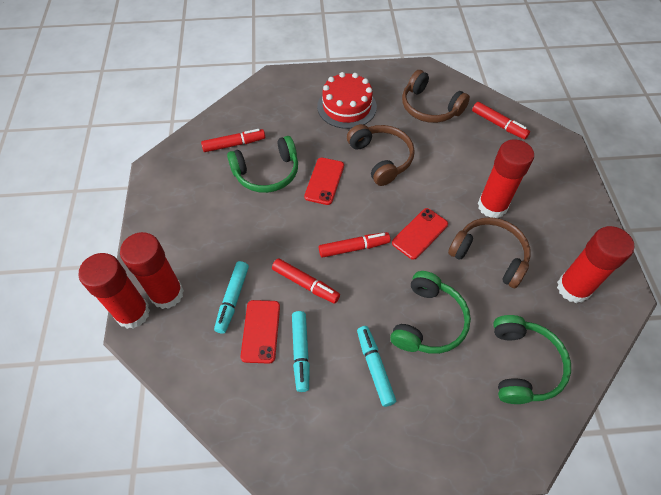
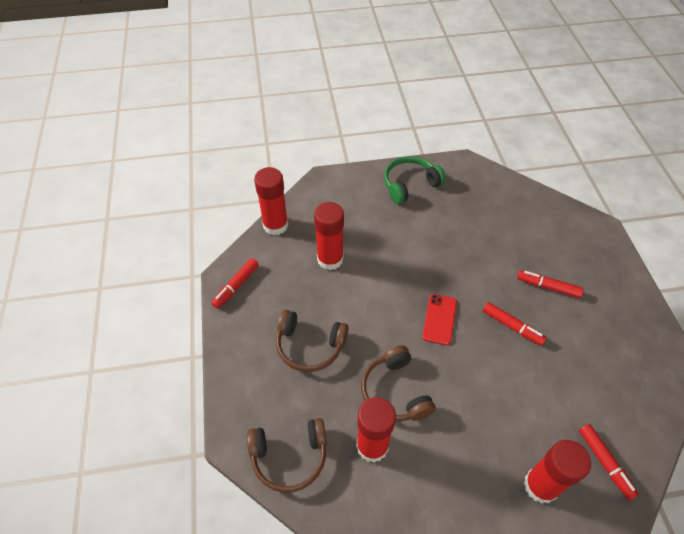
green headphones: 3 -> 1
red cake: 1 -> 0
red phone: 3 -> 1
turquoise marker: 3 -> 0

